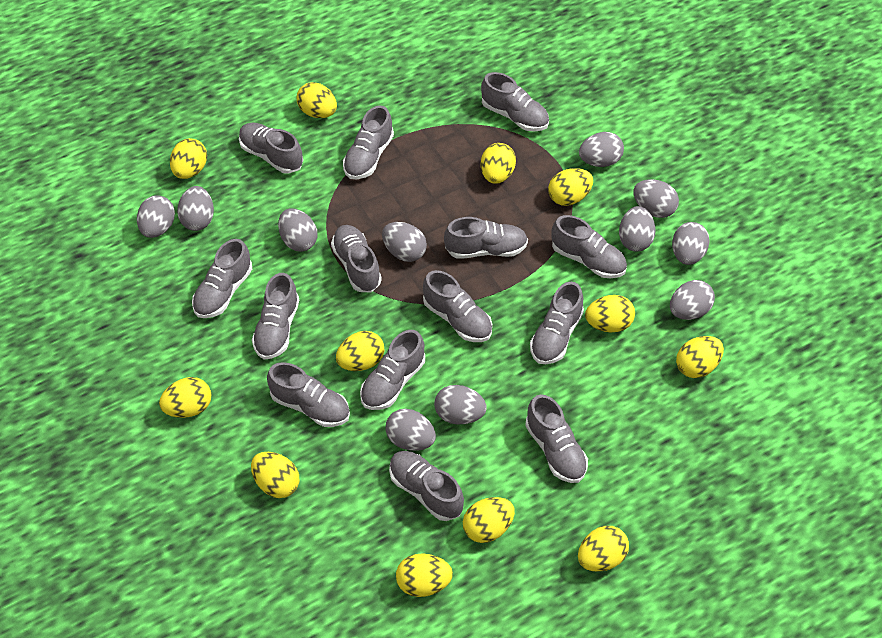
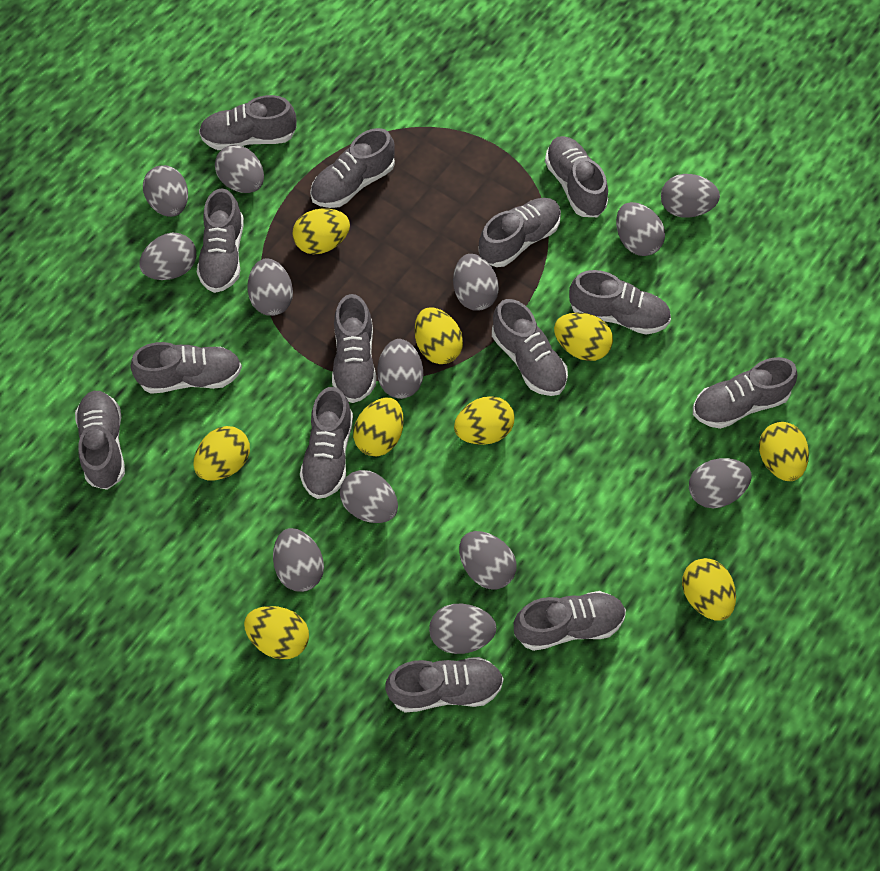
grey egg: 11 -> 13
yellow egg: 12 -> 9

